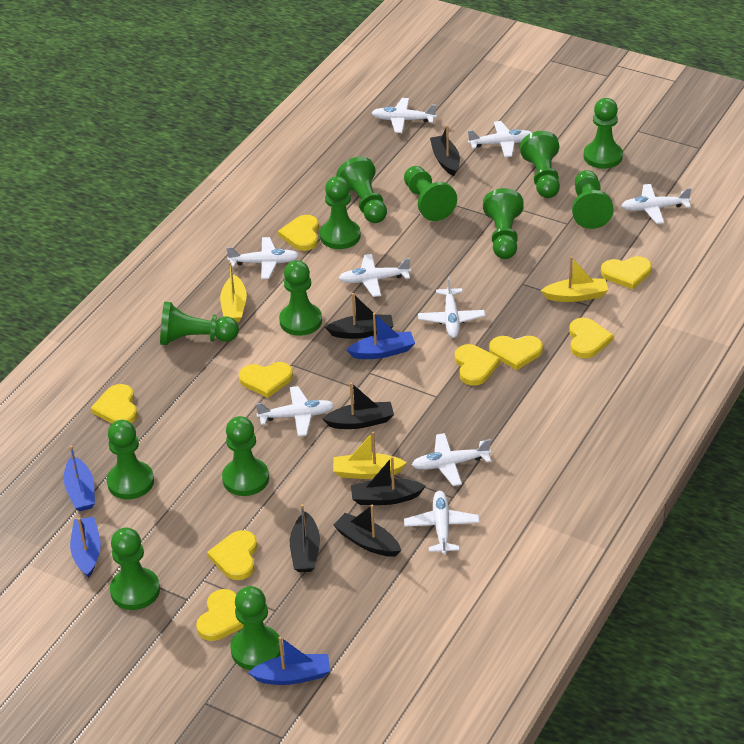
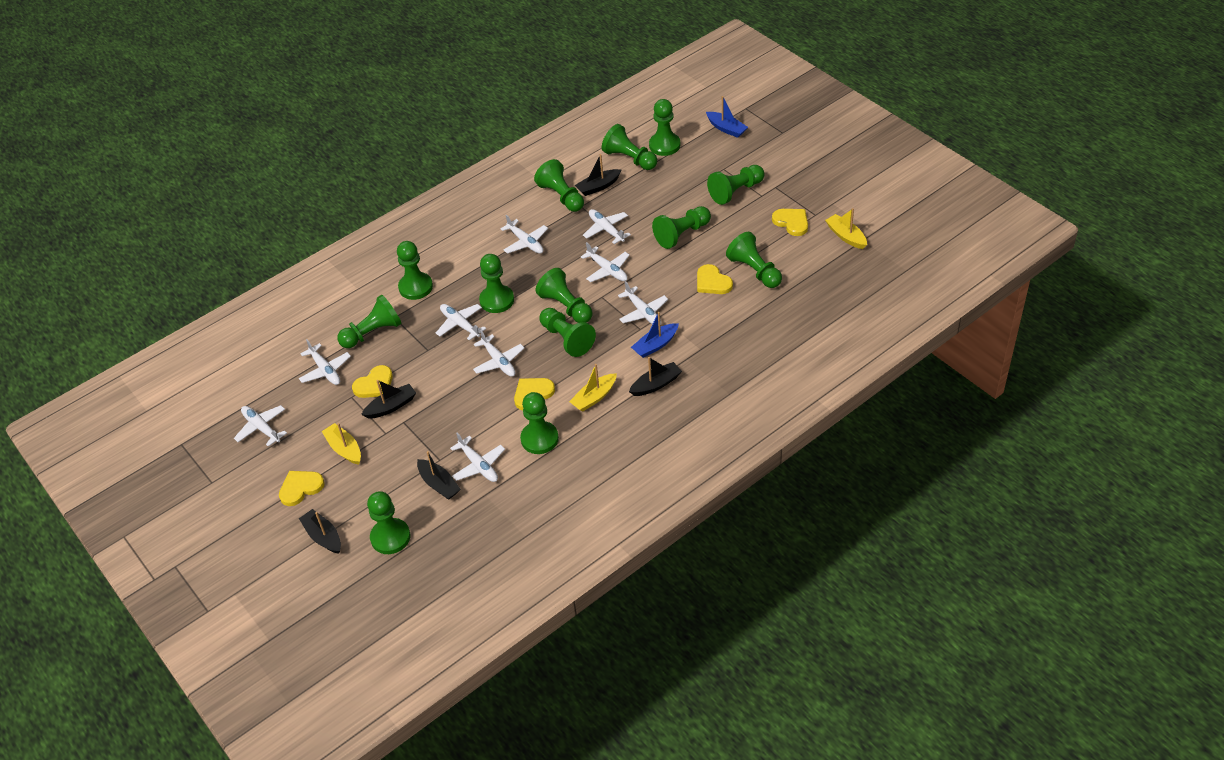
black boat: 6 -> 5
blue boat: 4 -> 2
yellow heart: 9 -> 5

